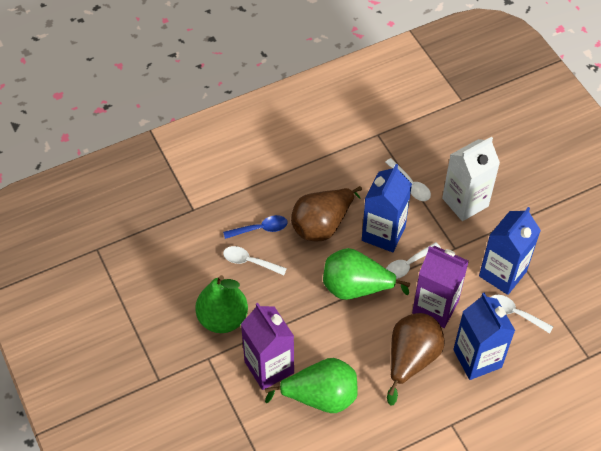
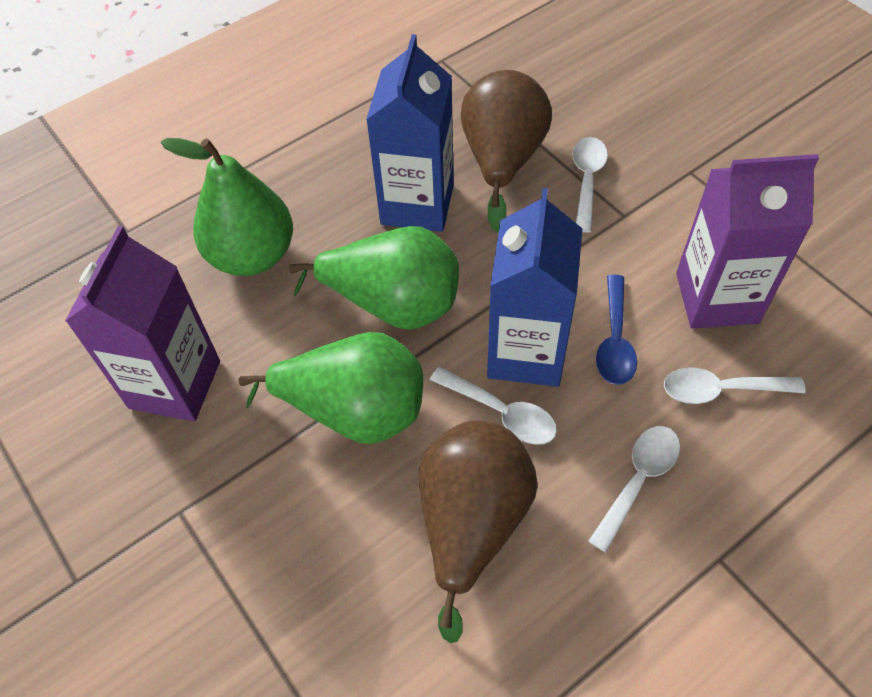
blue carton: 3 -> 2
white carton: 1 -> 0

